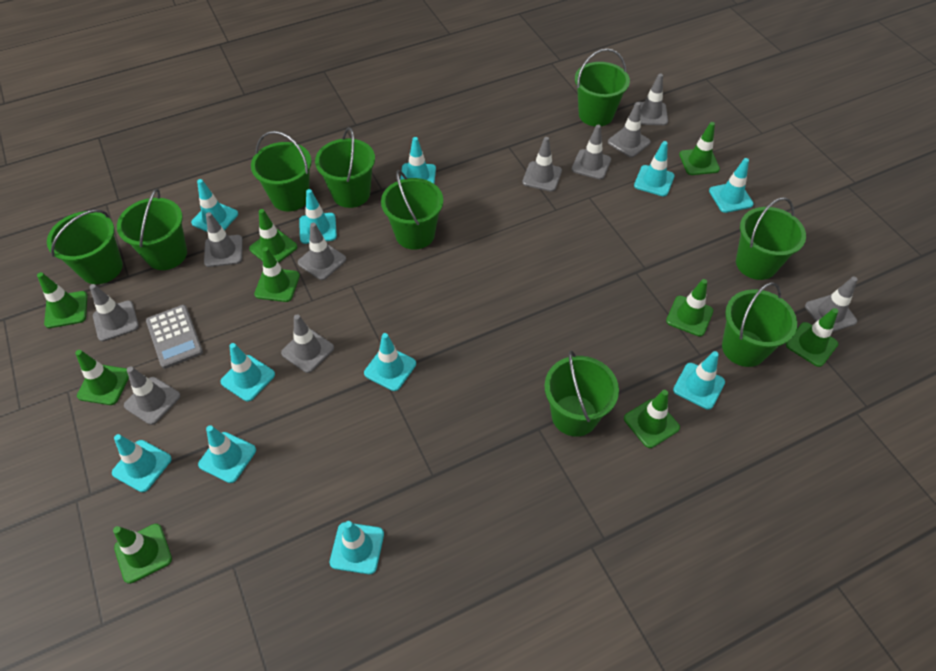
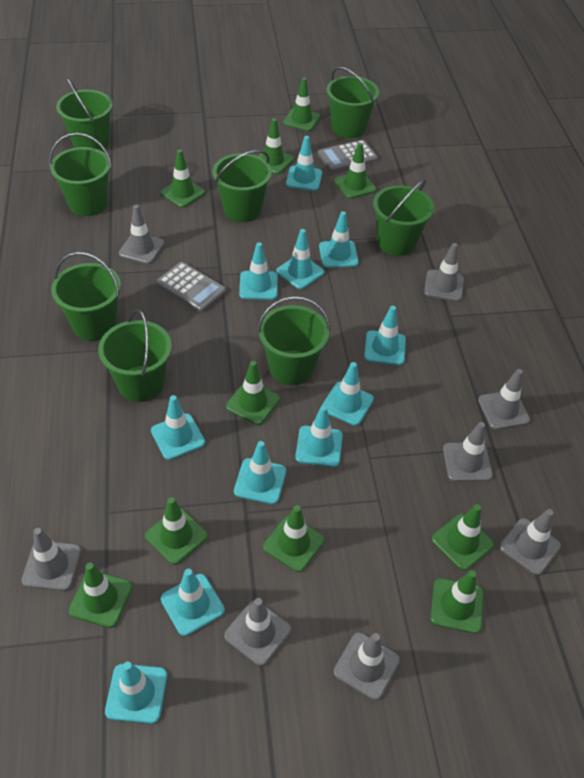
green bucket: 9 -> 8
green traffic cone: 9 -> 10
grey calculator: 1 -> 2
grey traffic cone: 10 -> 8

